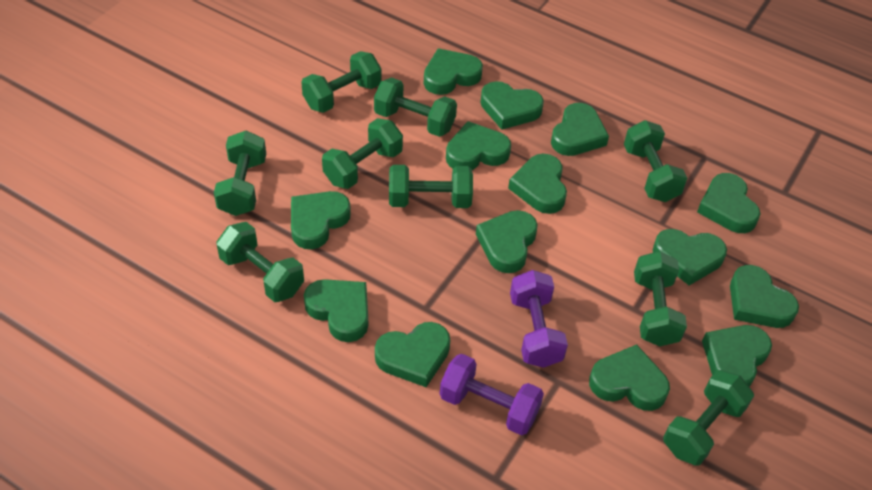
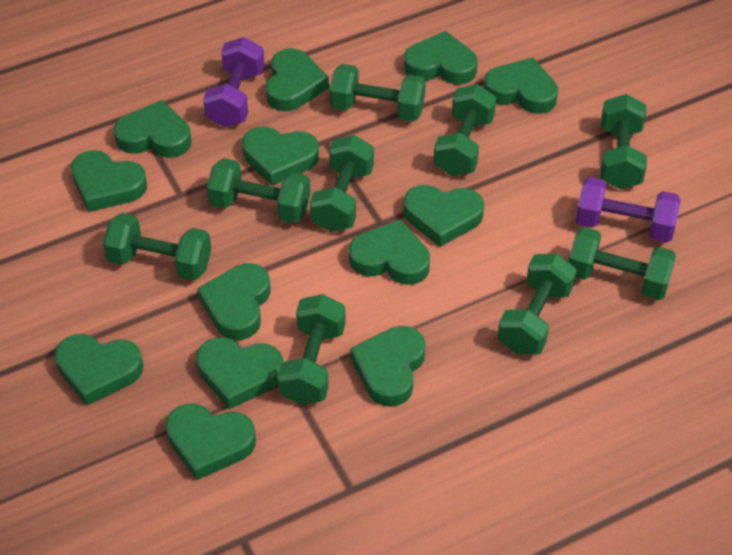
green heart: 14 -> 13

